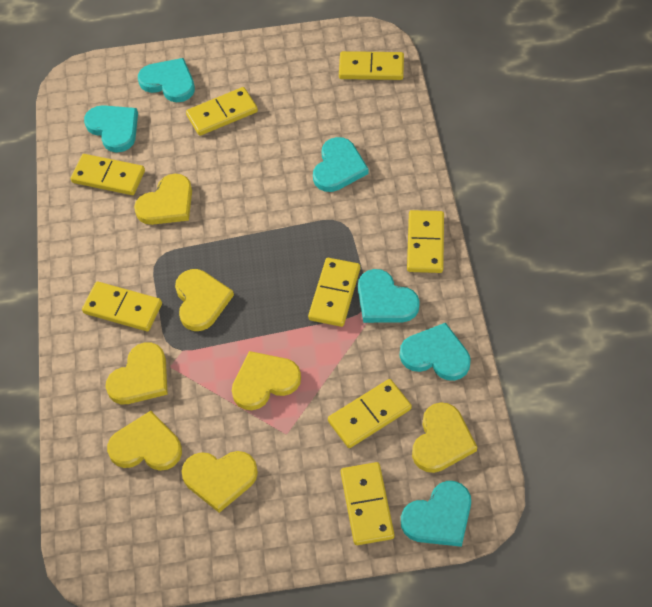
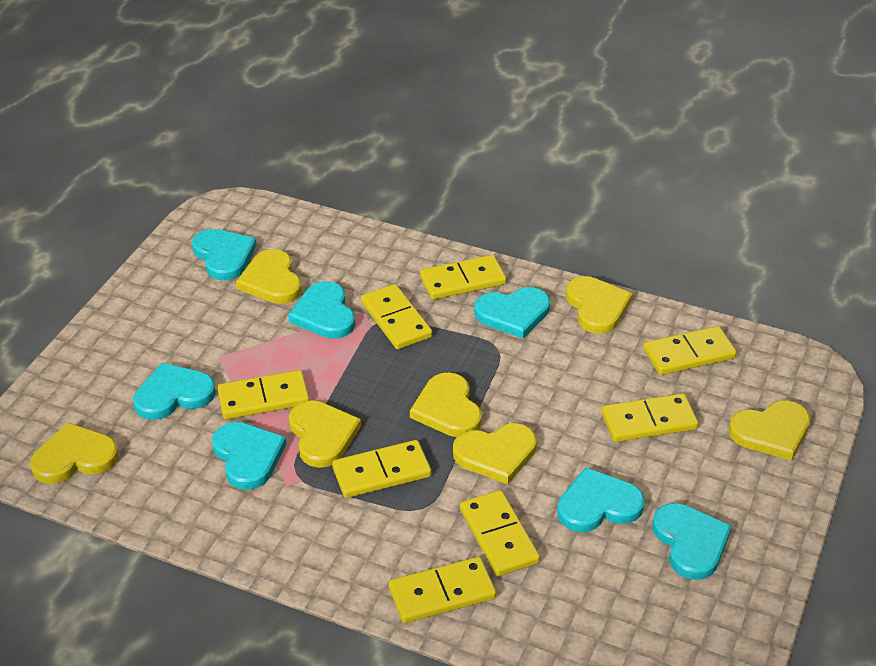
turquoise heart: 6 -> 7

